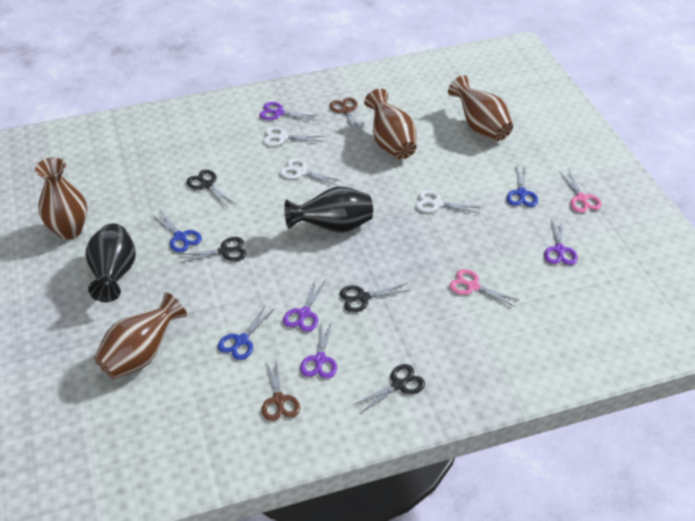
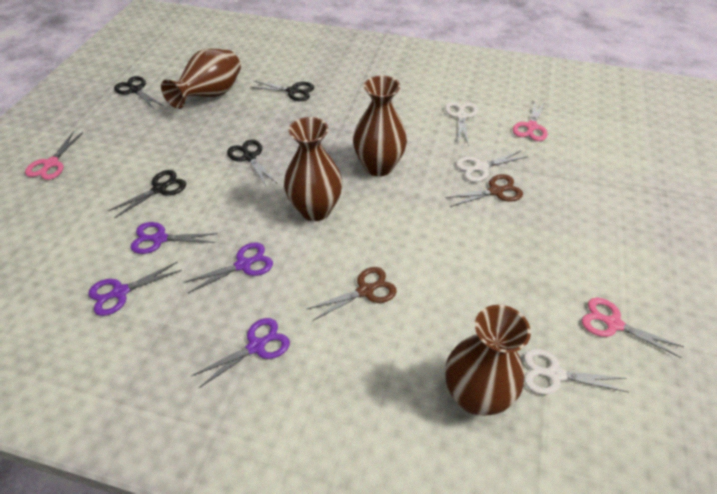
black vase: 2 -> 0
blue scissors: 3 -> 0
pink scissors: 2 -> 3

